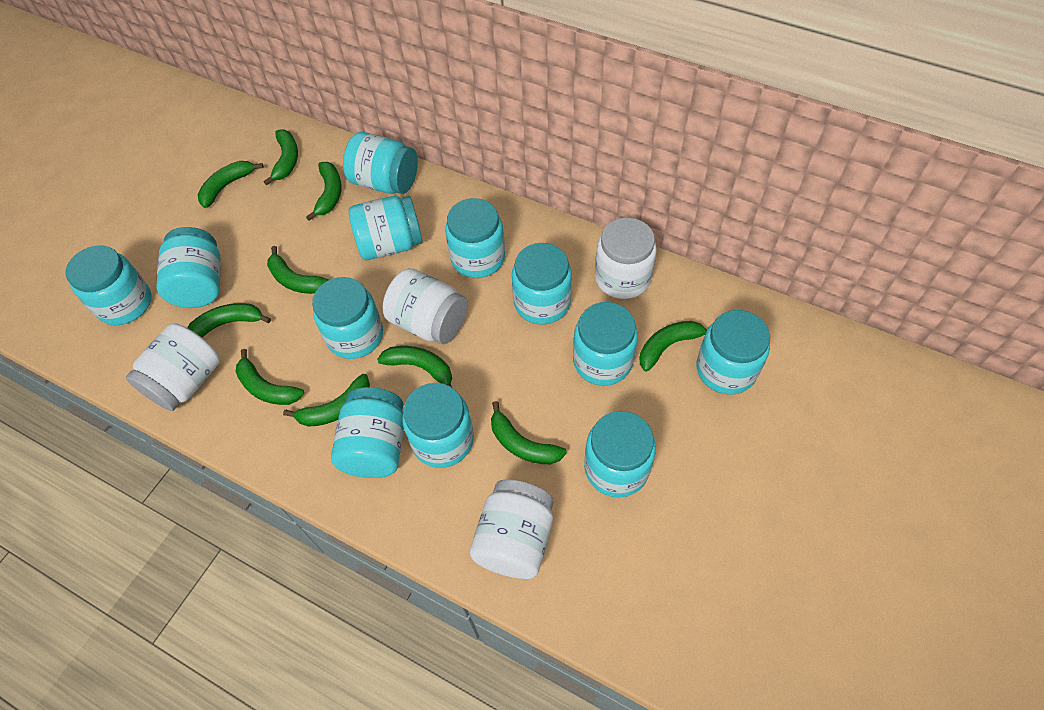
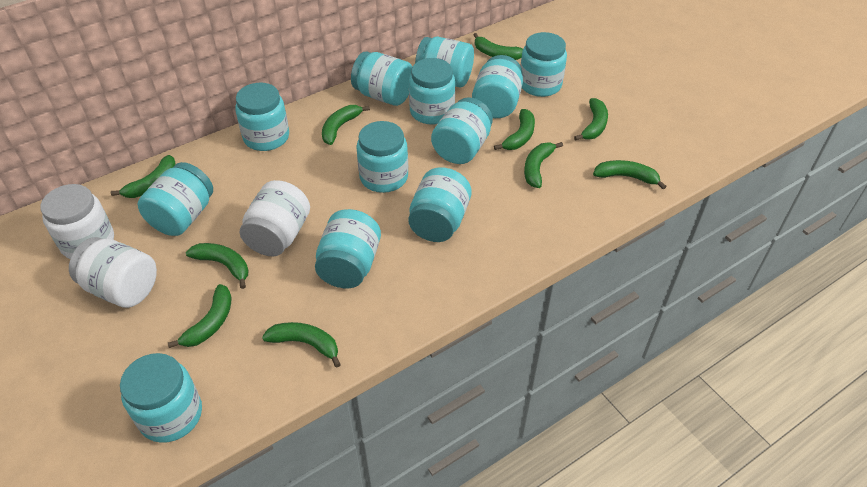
white jar: 4 -> 3

